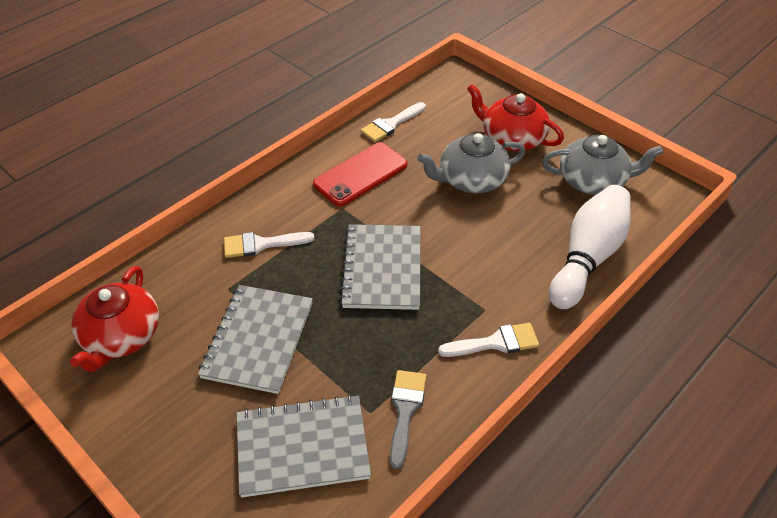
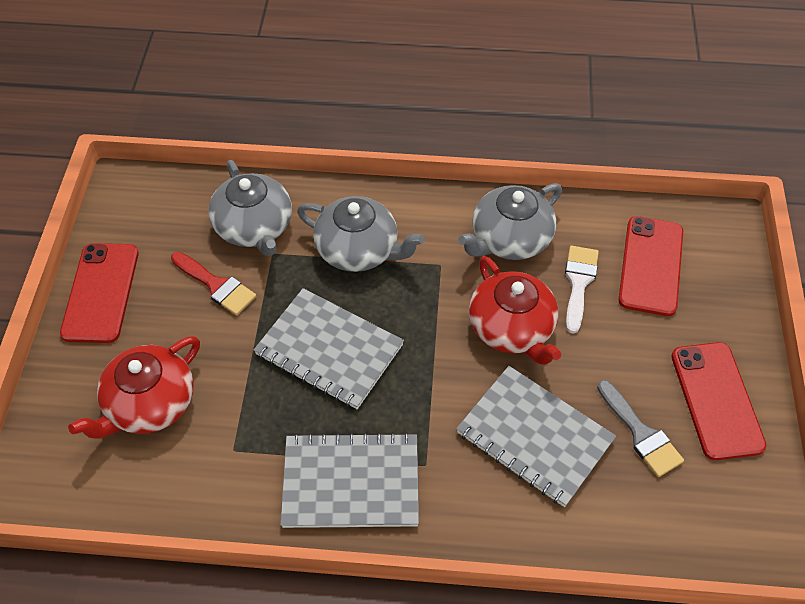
grey teapot: 2 -> 3
red brush: 0 -> 1
red phone: 1 -> 3
white bowling pin: 1 -> 0
white brush: 3 -> 1

